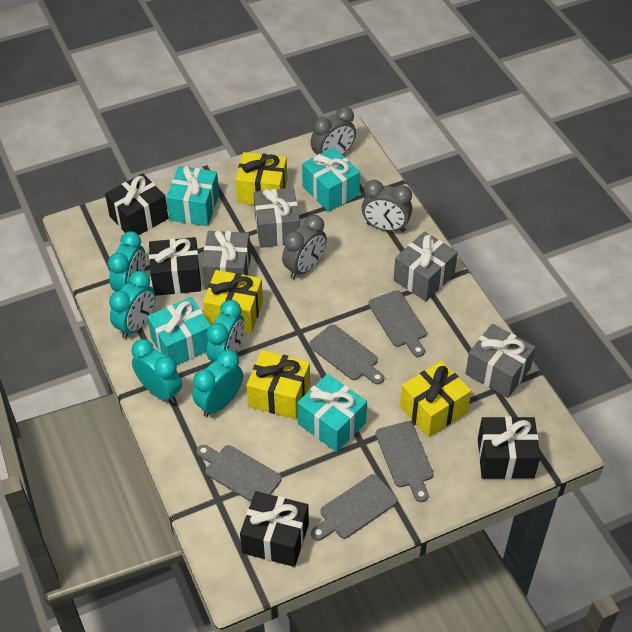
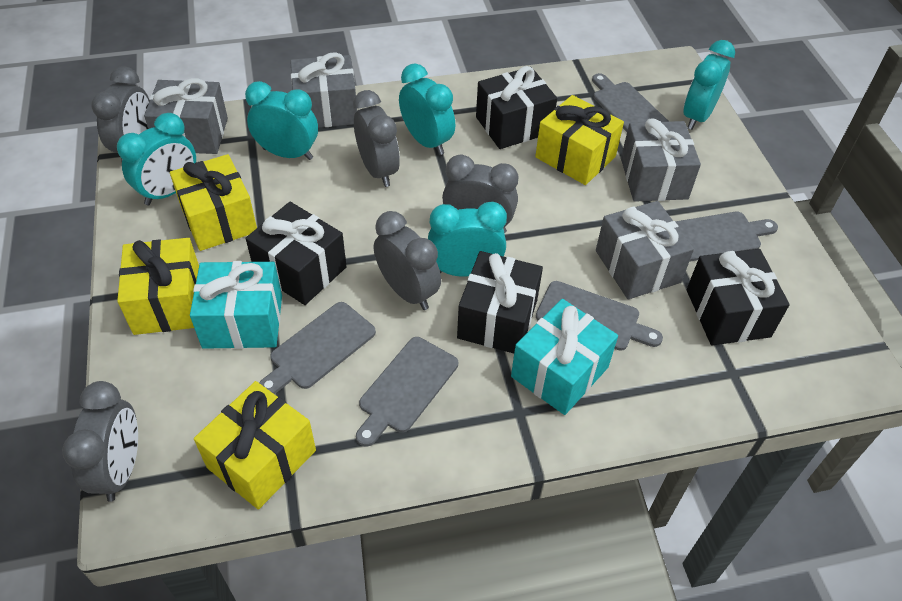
grey clock: 3 -> 5
turquoise gift: 4 -> 2

